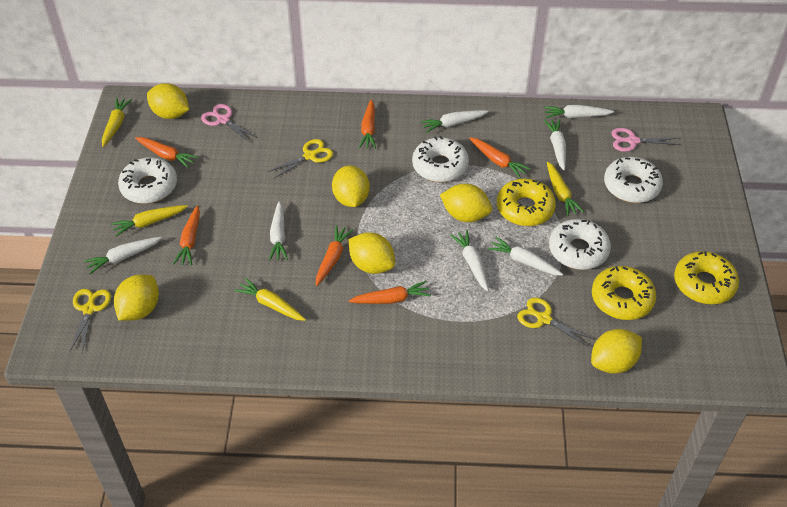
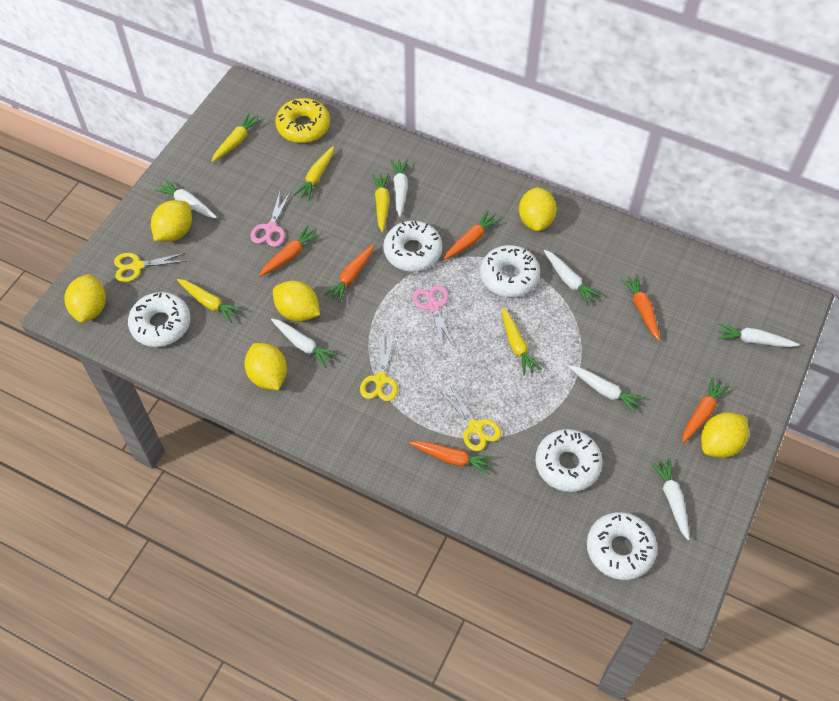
white donut: 4 -> 5
yellow carrot: 4 -> 5
yellow donut: 3 -> 1

